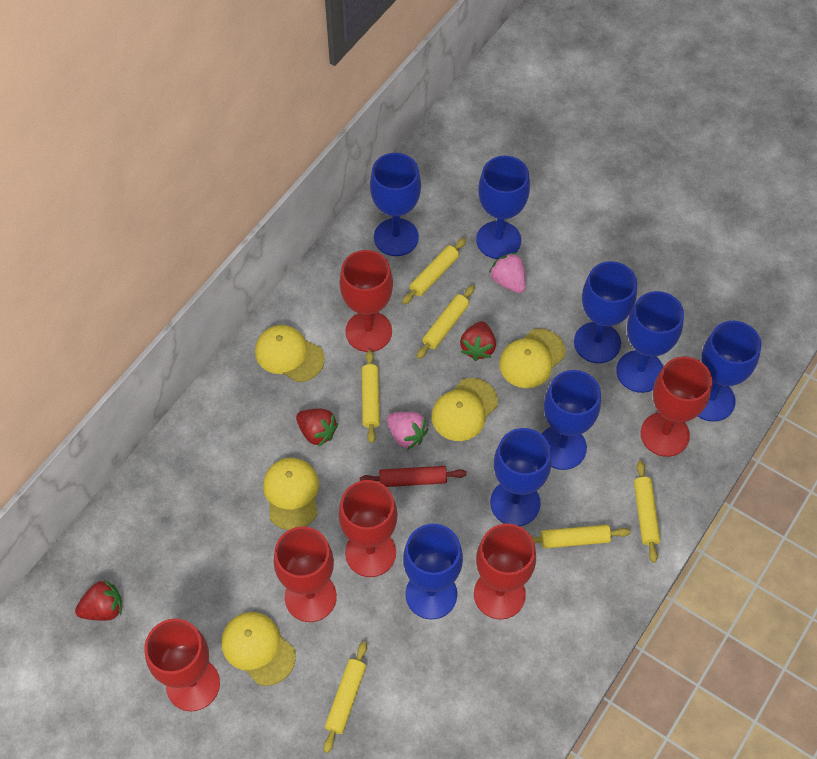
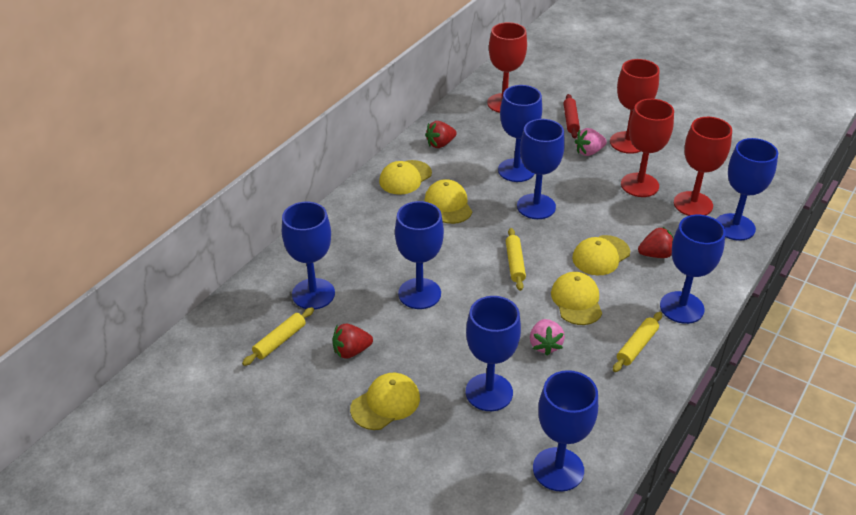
red goblet: 6 -> 4
yellow rolling pin: 6 -> 3

